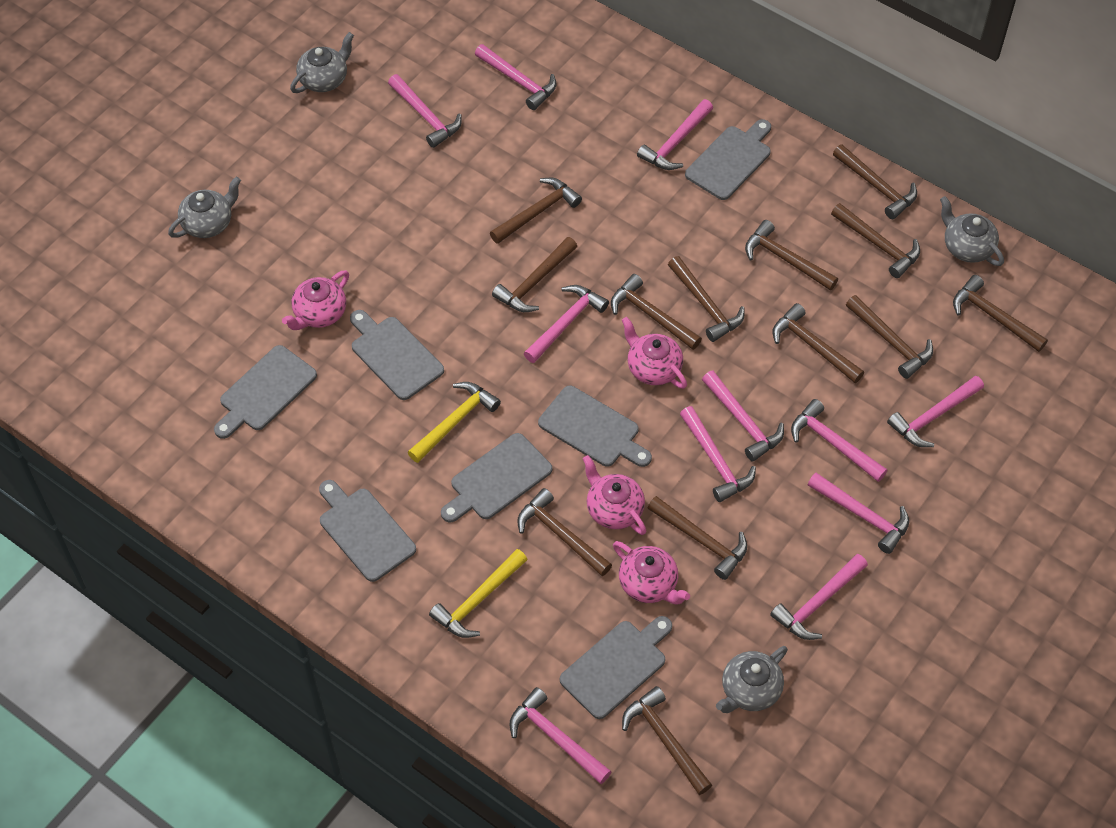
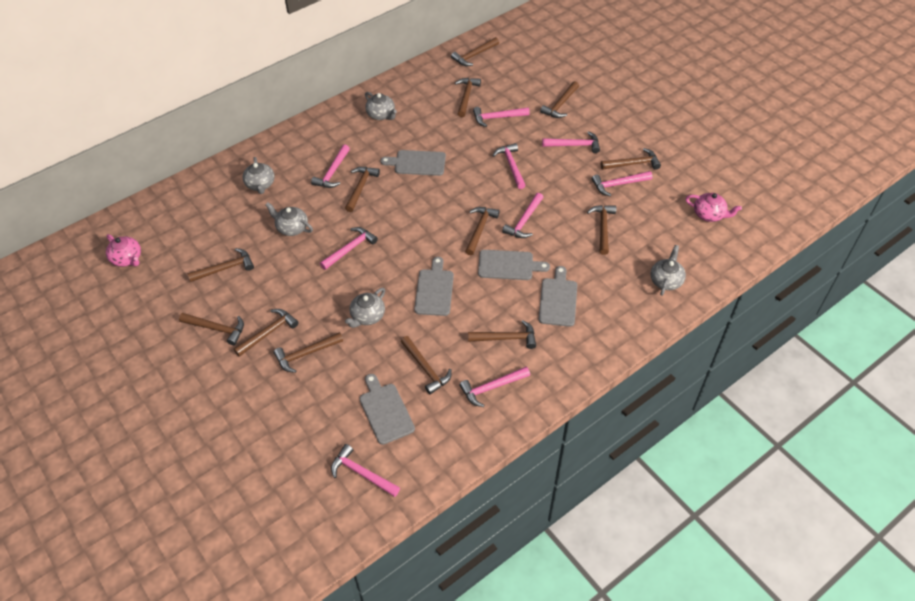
grey cutting board: 7 -> 5
grey teapot: 4 -> 5
pink hammer: 11 -> 9
pink teapot: 4 -> 2
yellow hammer: 2 -> 0

